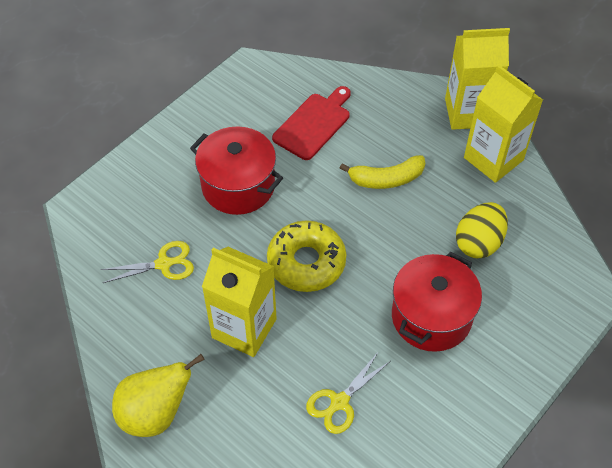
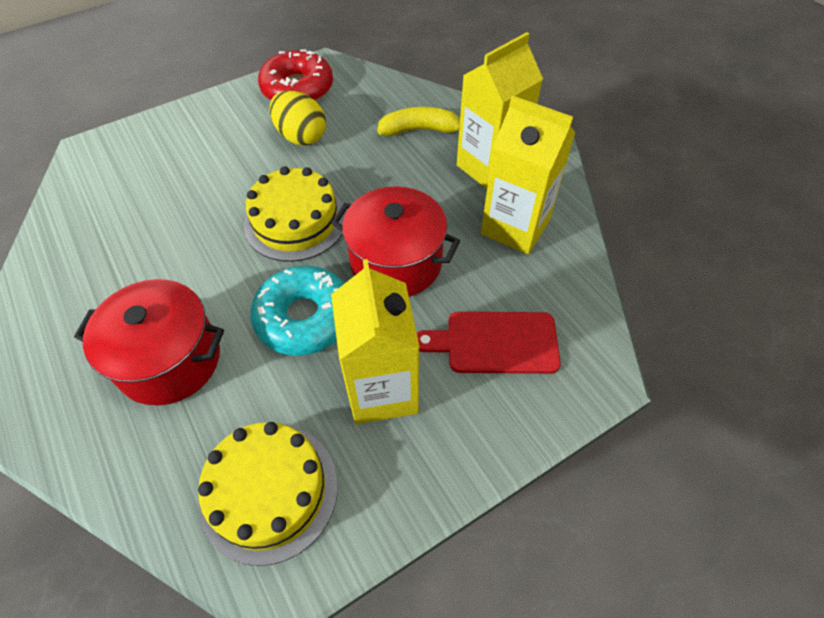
red donut: 0 -> 1
turquoise donut: 0 -> 1
yellow cake: 0 -> 2
yellow donut: 1 -> 0
yellow pear: 1 -> 0
yellow scissors: 2 -> 0

